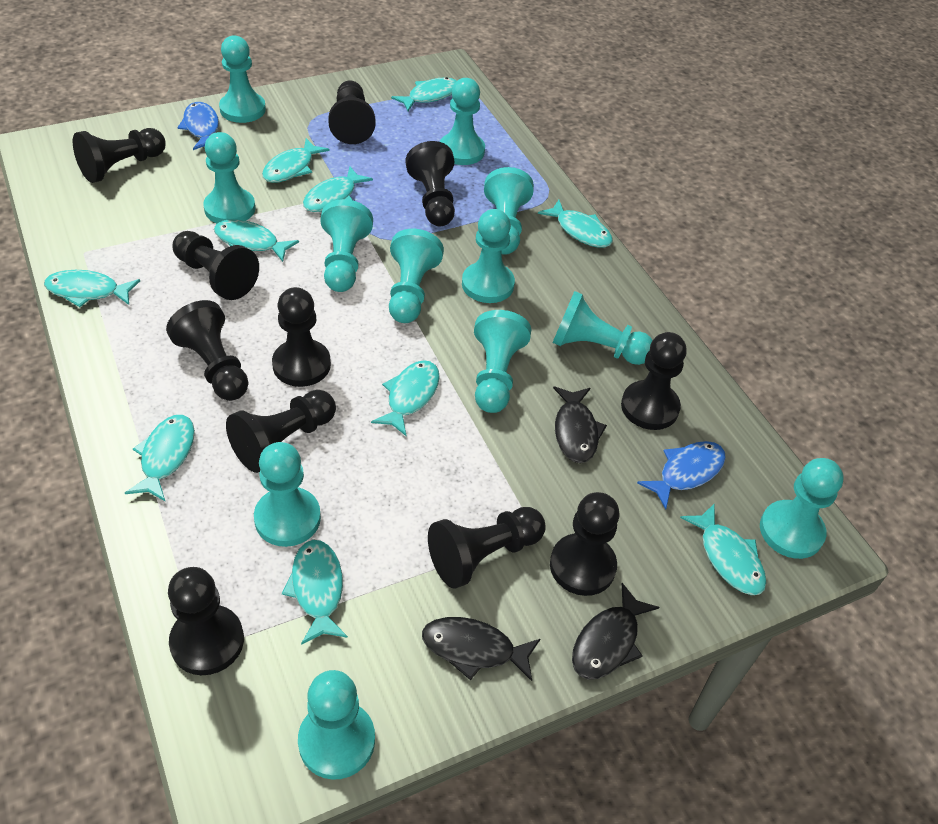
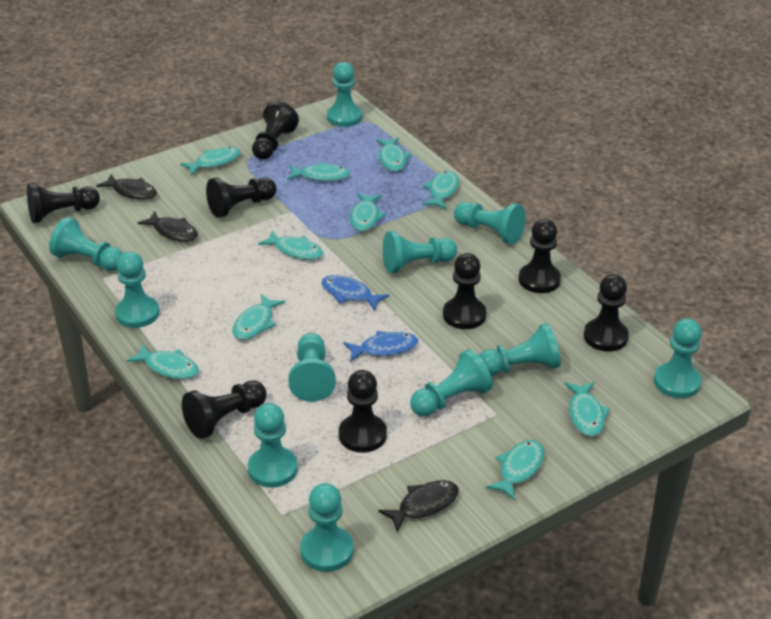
black pawn: 11 -> 8
turquoise pawn: 12 -> 11

